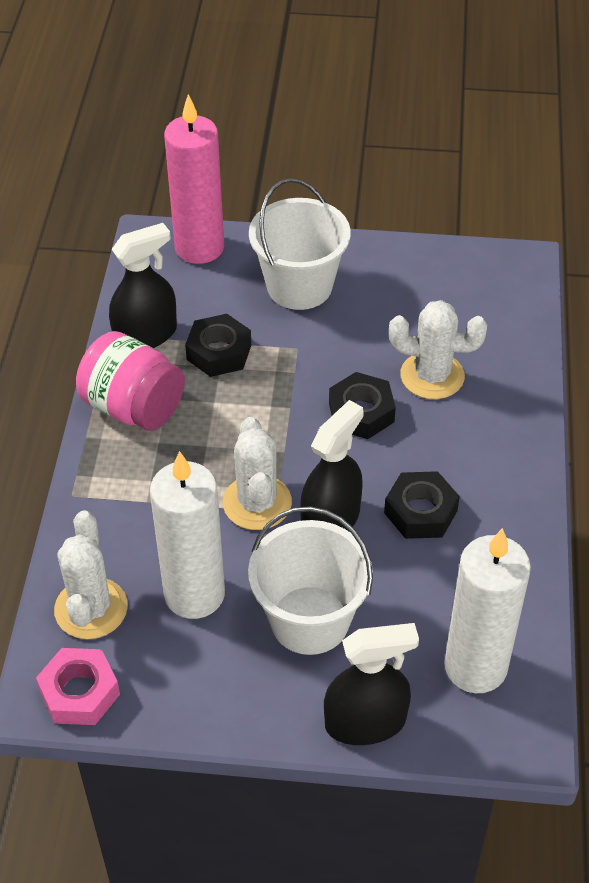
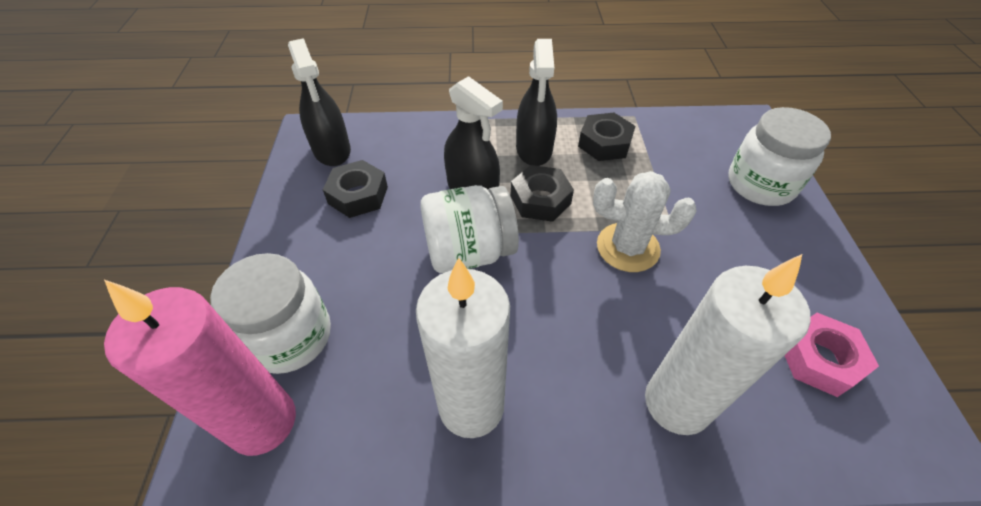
pink jar: 1 -> 0
white bucket: 2 -> 0
white cactus: 3 -> 1
white jar: 0 -> 3

